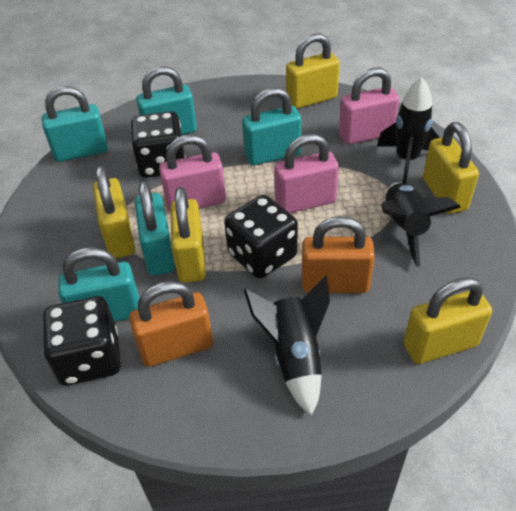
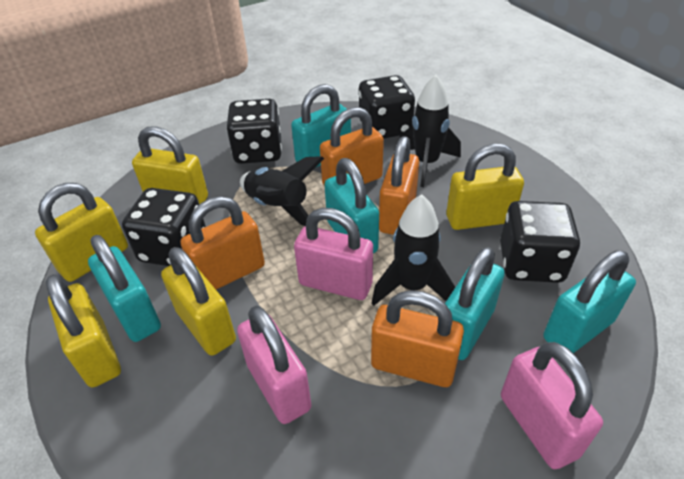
black dice: 3 -> 4
orange padlock: 2 -> 4

